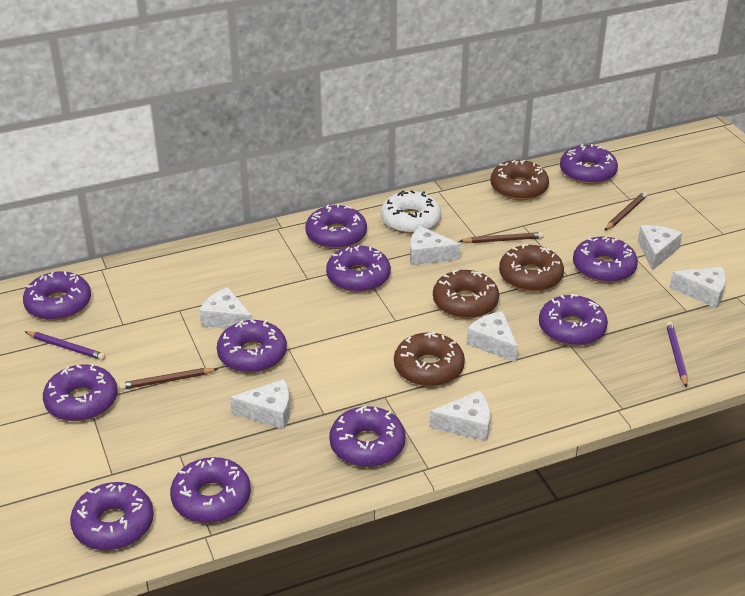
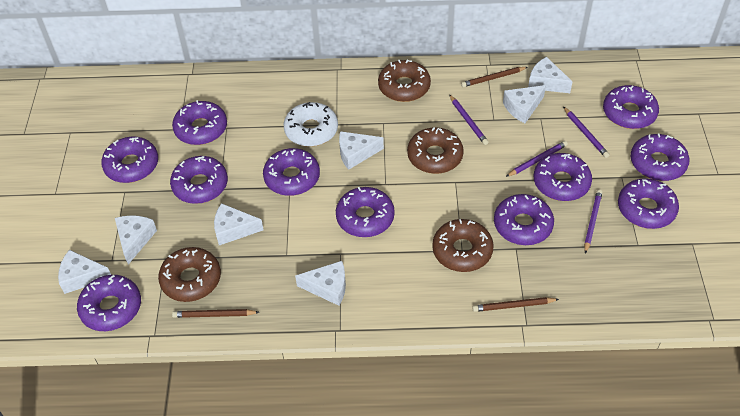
purple pencil: 2 -> 4

